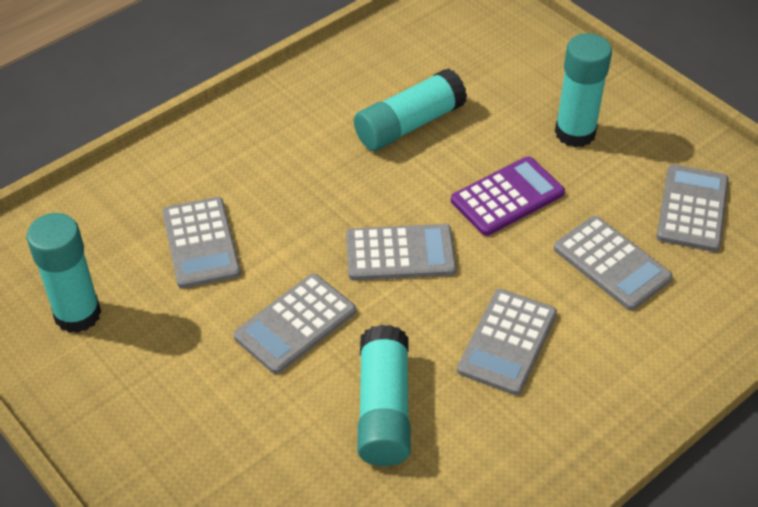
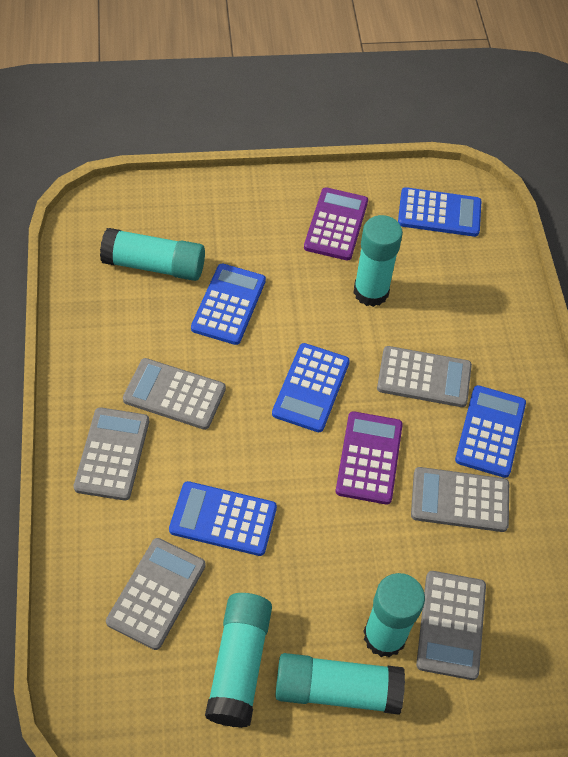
blue calculator: 0 -> 5
purple calculator: 1 -> 2
turquoise glue stick: 4 -> 5

